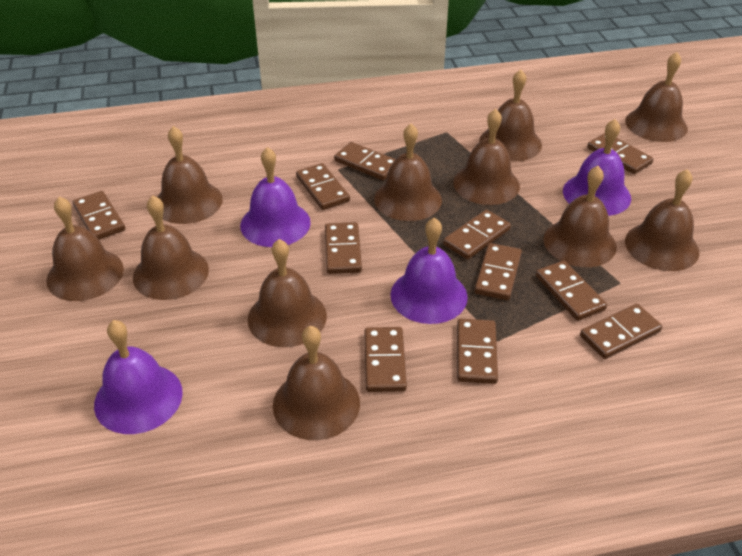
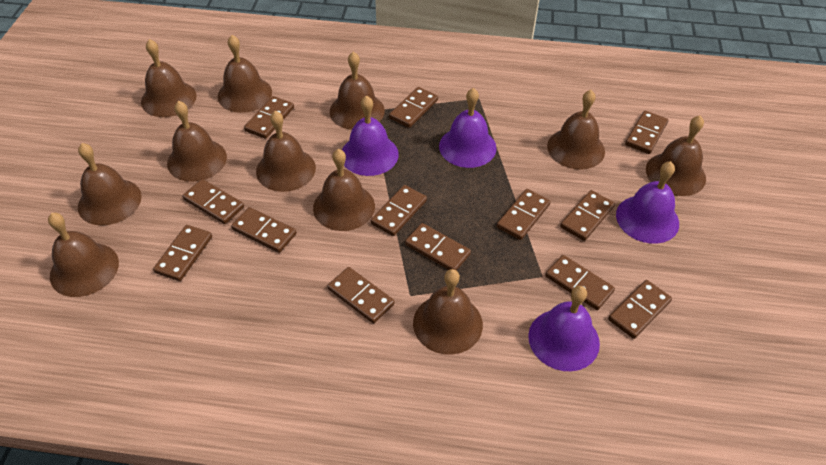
brown domino: 11 -> 13

